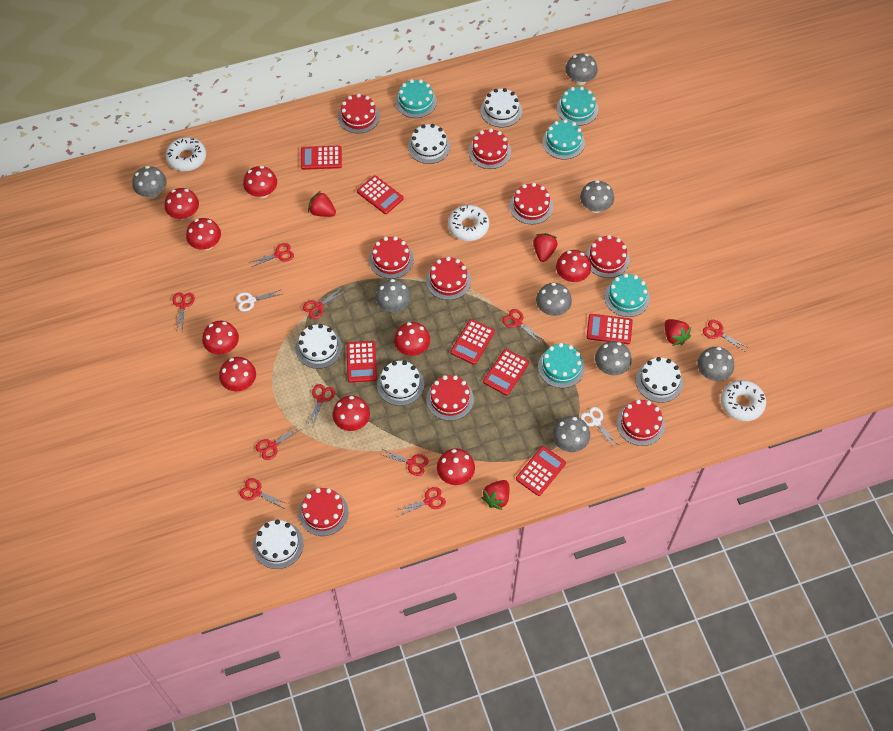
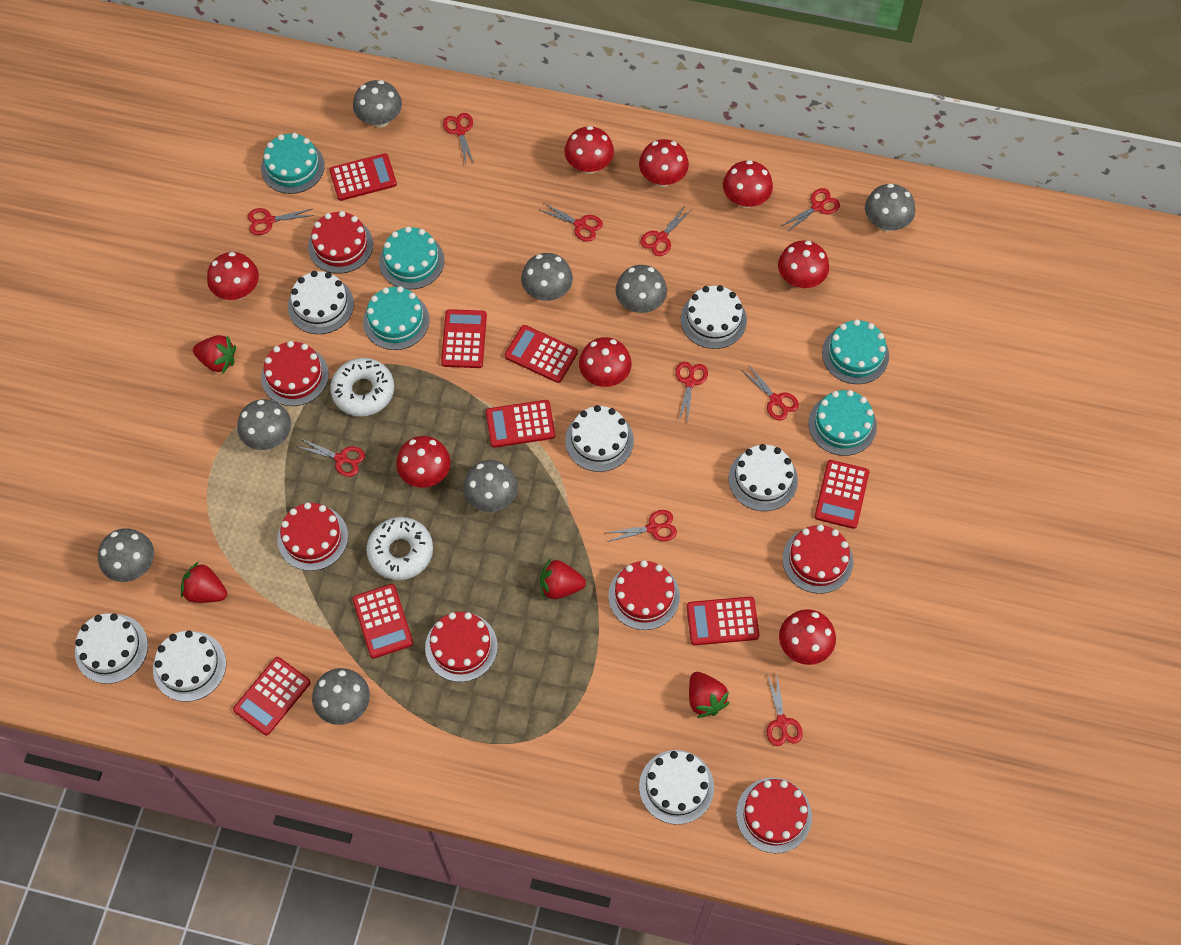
red cake: 9 -> 7
red calculator: 7 -> 8
red mushroom: 9 -> 8
white cake: 6 -> 7
white donut: 3 -> 2
white scissors: 2 -> 0

